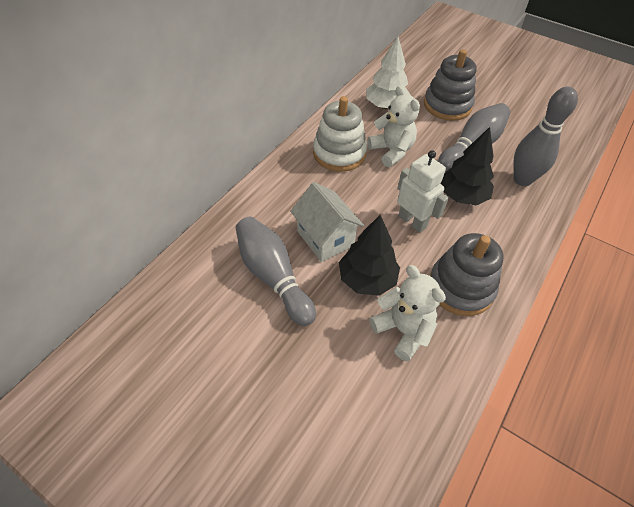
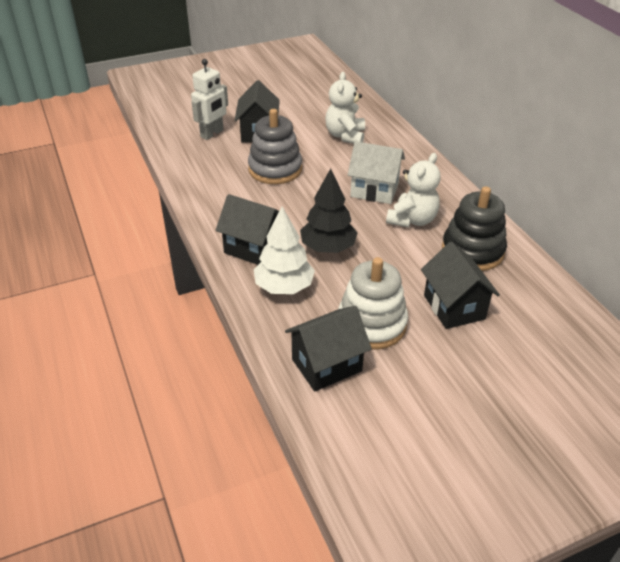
black house: 0 -> 4
black stacking toy: 0 -> 1
black tree: 2 -> 1
grey bowling pin: 3 -> 0
grey stacking toy: 2 -> 1

